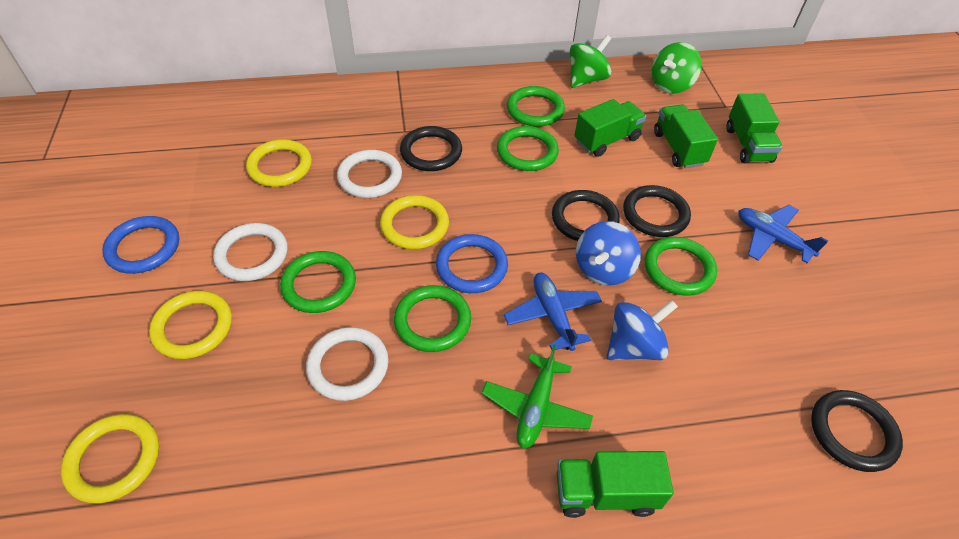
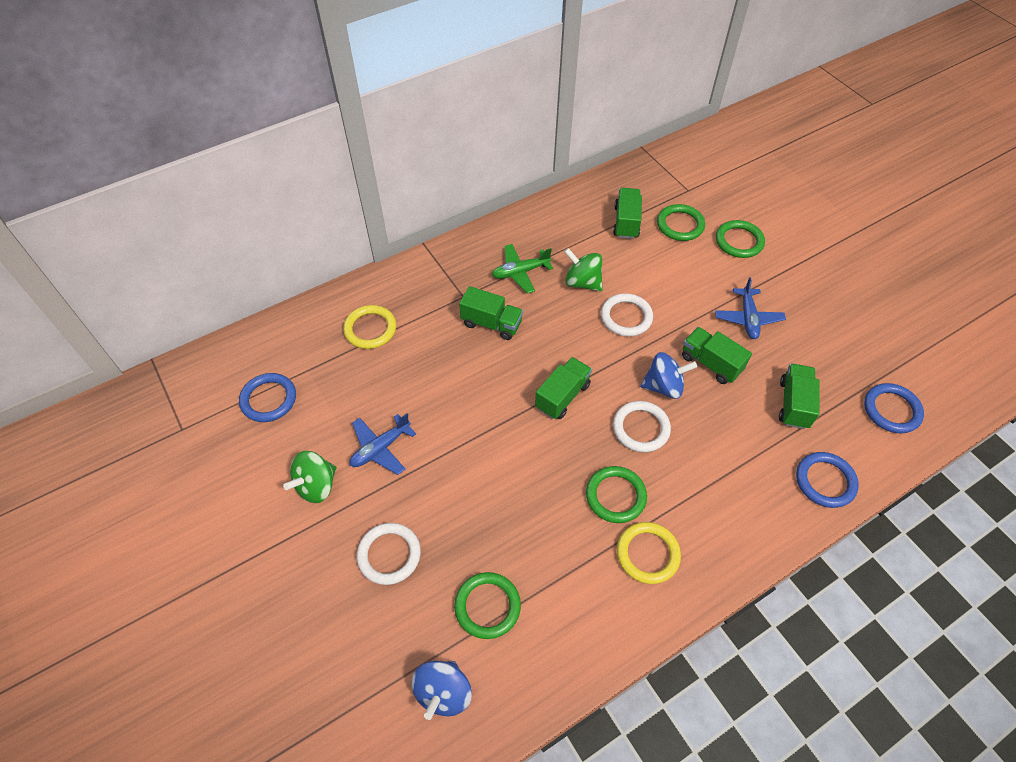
black ring: 4 -> 0
blue ring: 2 -> 3
green ring: 5 -> 4
green truck: 4 -> 5
yellow ring: 4 -> 2

